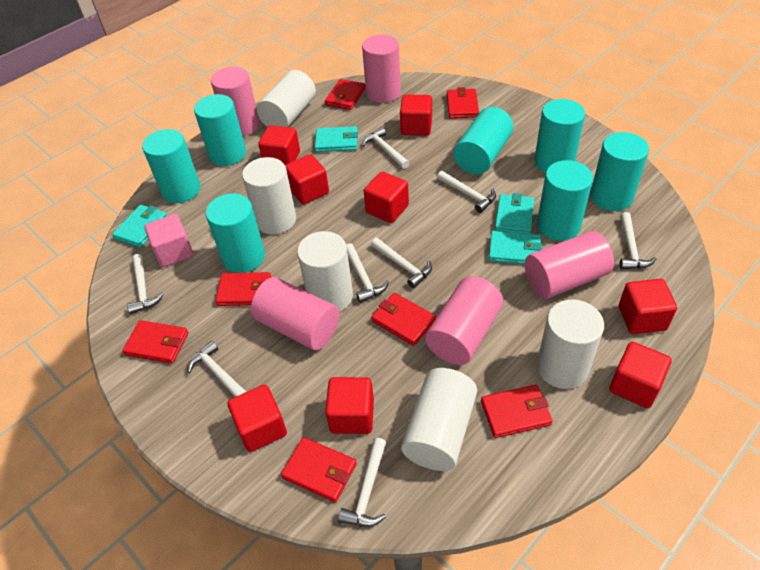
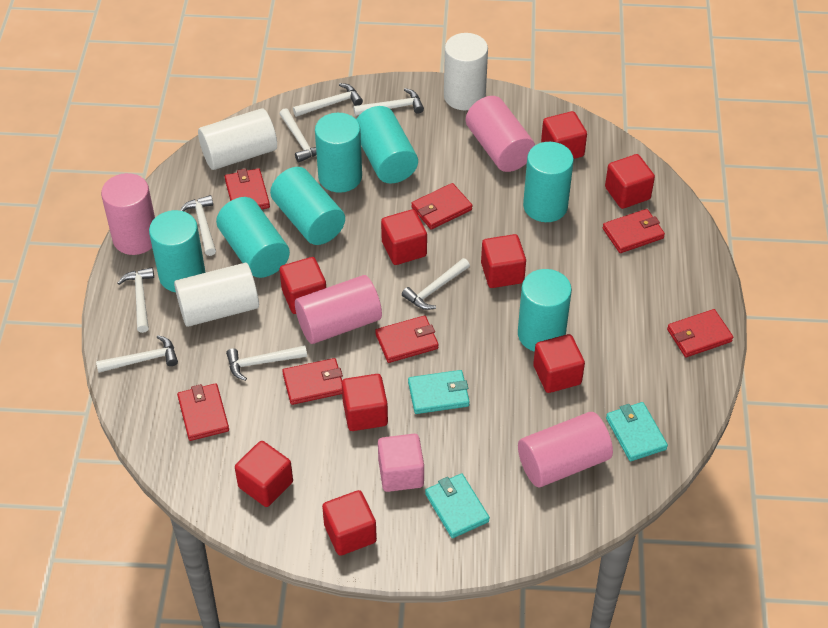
pink cylinder: 5 -> 4
red cube: 8 -> 9
turquoise wallet: 4 -> 3
white cylinder: 5 -> 3

